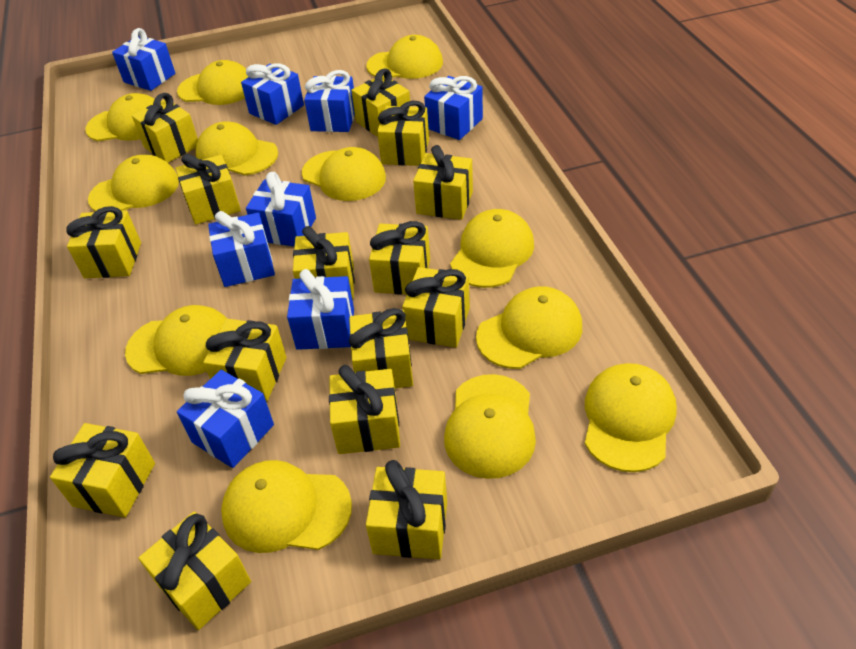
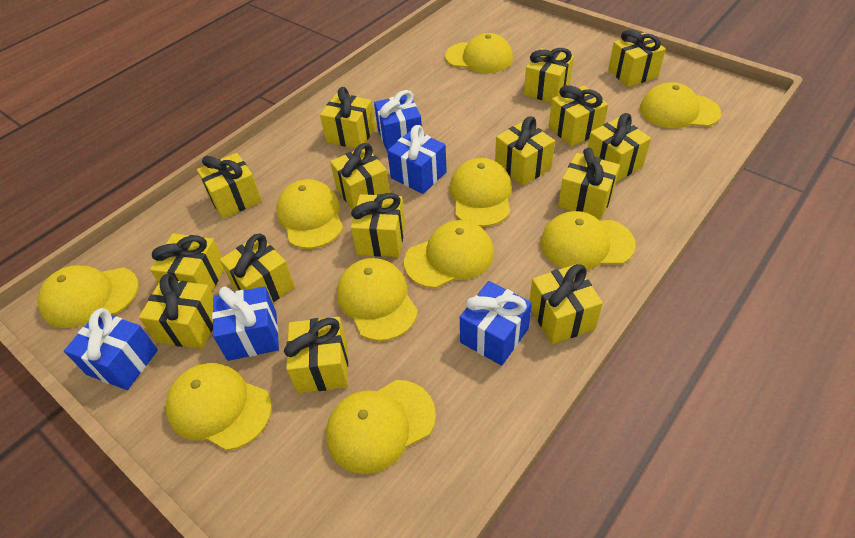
blue gift: 8 -> 5
yellow cap: 12 -> 10

